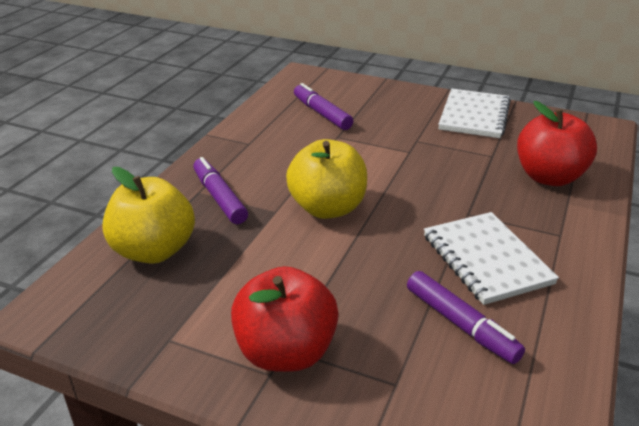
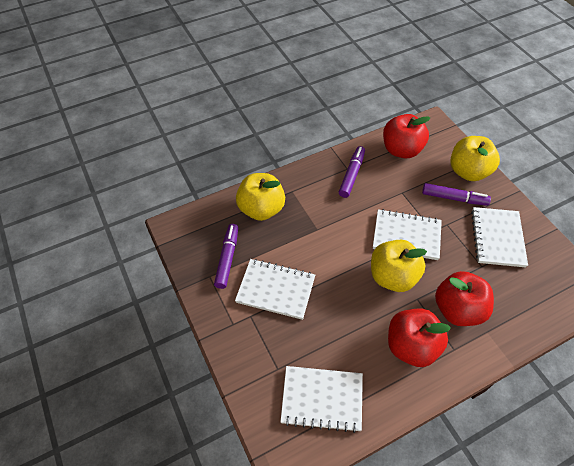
red apple: 2 -> 3
white notebook: 2 -> 4
yellow apple: 2 -> 3

